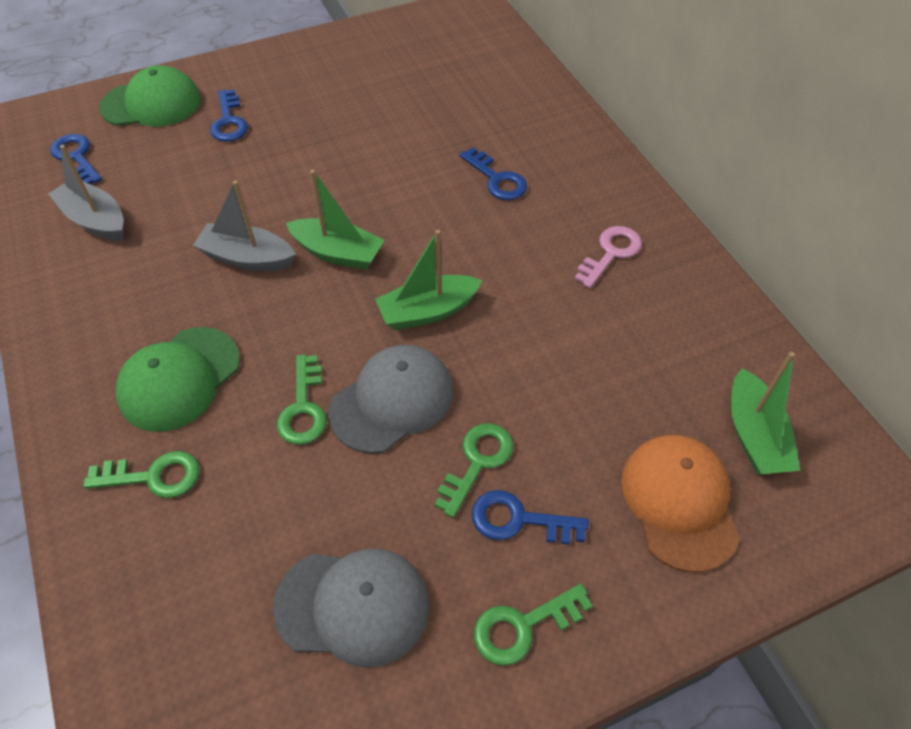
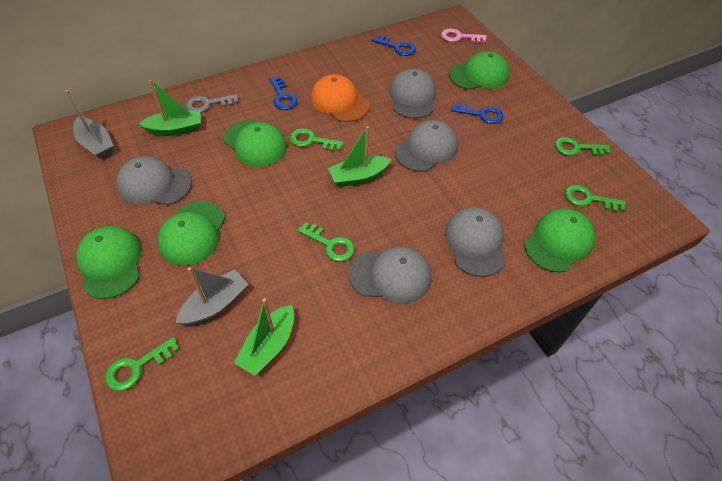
blue key: 4 -> 3
green cap: 2 -> 5
green key: 4 -> 5
grey cap: 2 -> 5
grey key: 0 -> 1

